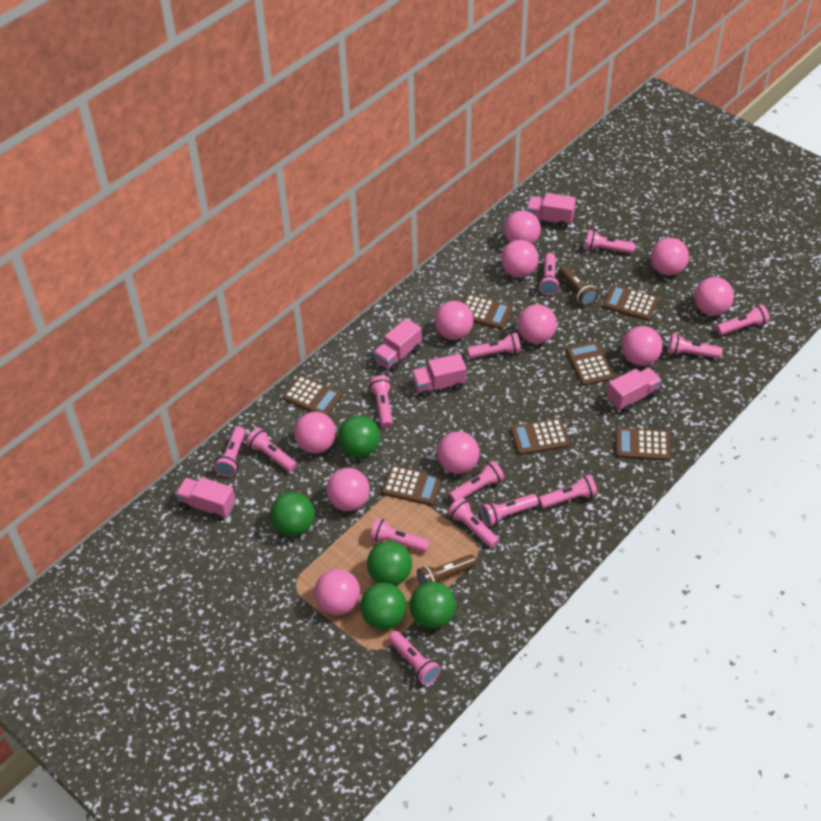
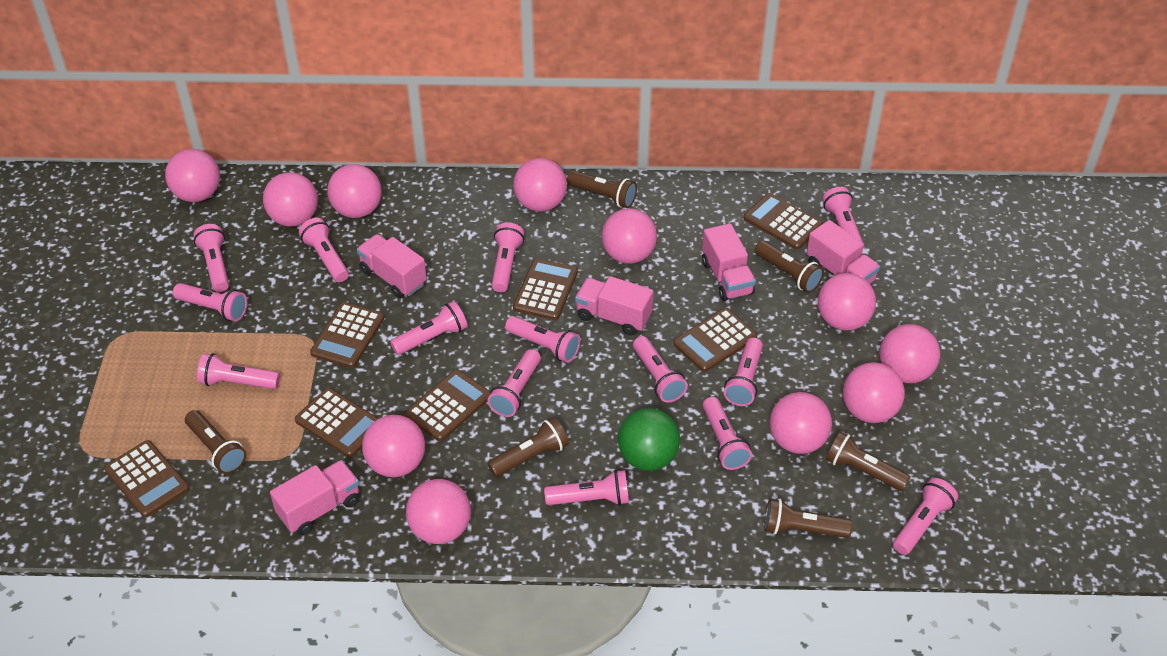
brown flashlight: 2 -> 6
green ball: 5 -> 1

